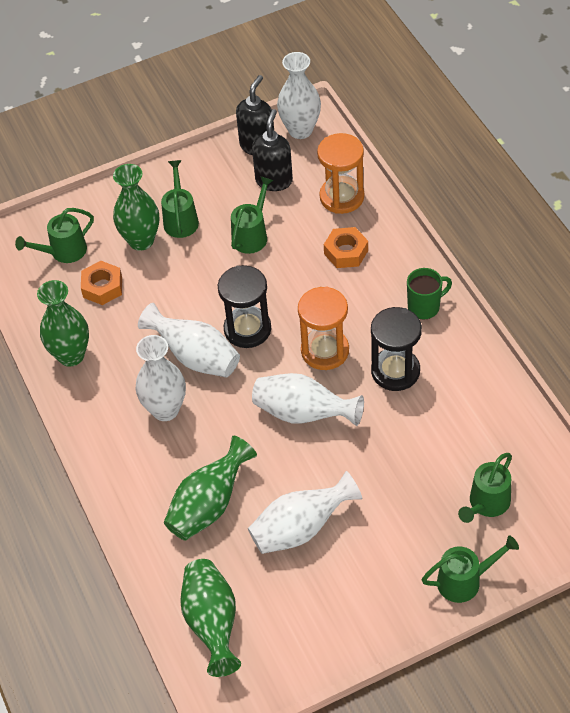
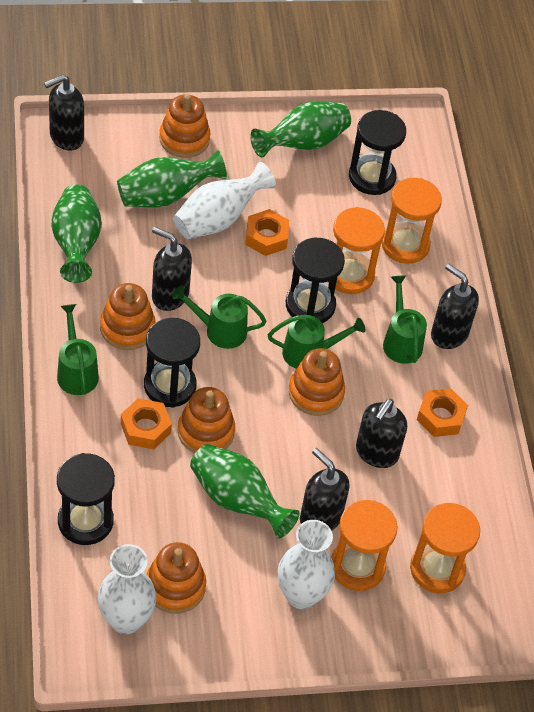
black hourglass: 2 -> 4
black soap dispenser: 2 -> 5
green mug: 1 -> 0
green watering can: 5 -> 4
orange hourglass: 2 -> 4
orange nut: 2 -> 3
orange stacking toy: 0 -> 5
white vase: 5 -> 3

